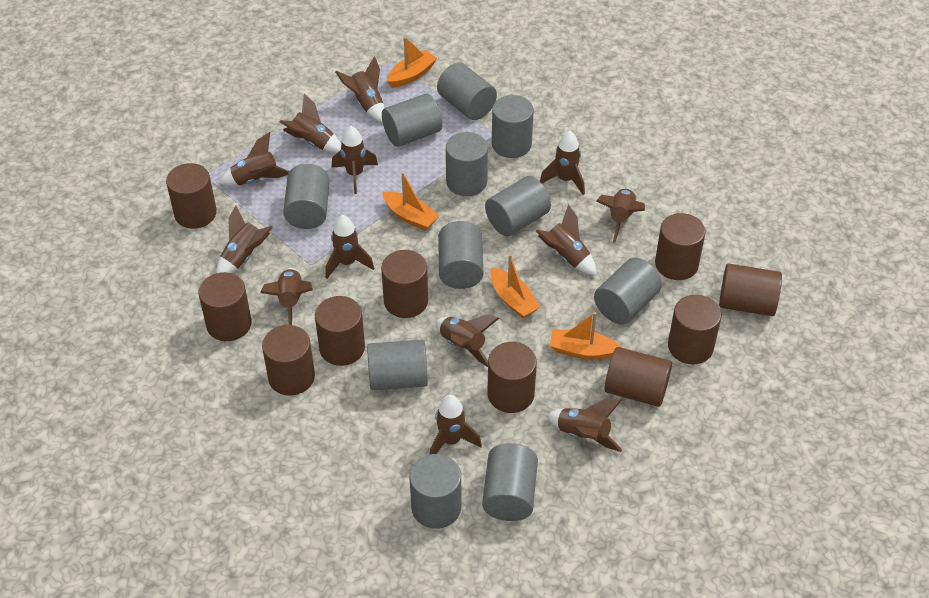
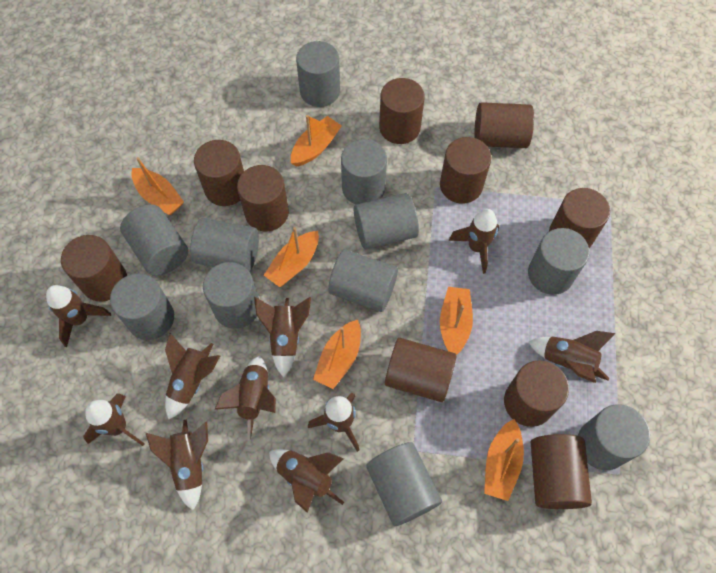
brown rocket: 13 -> 10
orange boat: 4 -> 6

